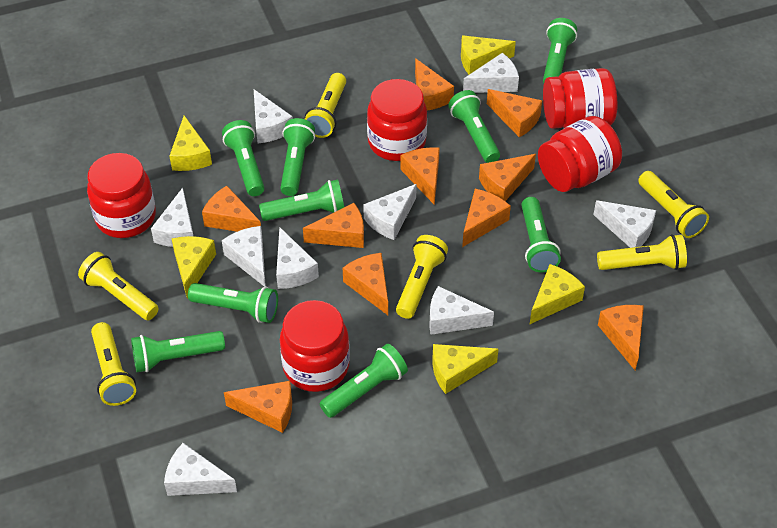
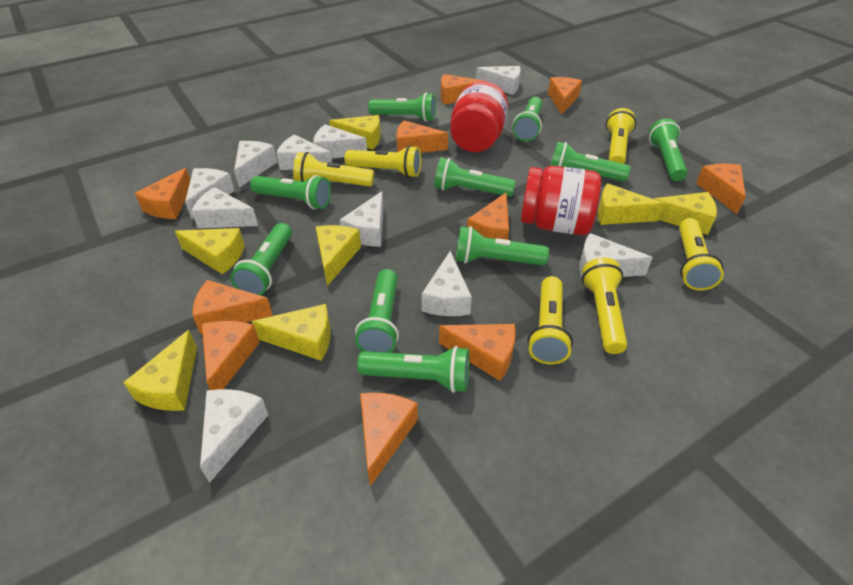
green flashlight: 9 -> 10
red jar: 5 -> 2
white cheese: 9 -> 10
yellow cheese: 5 -> 7

